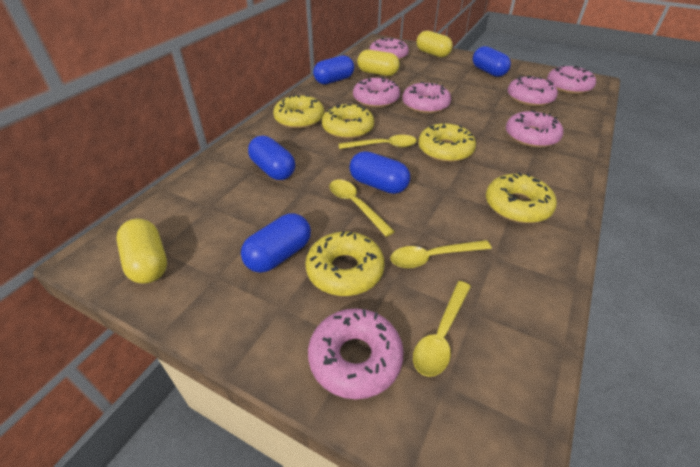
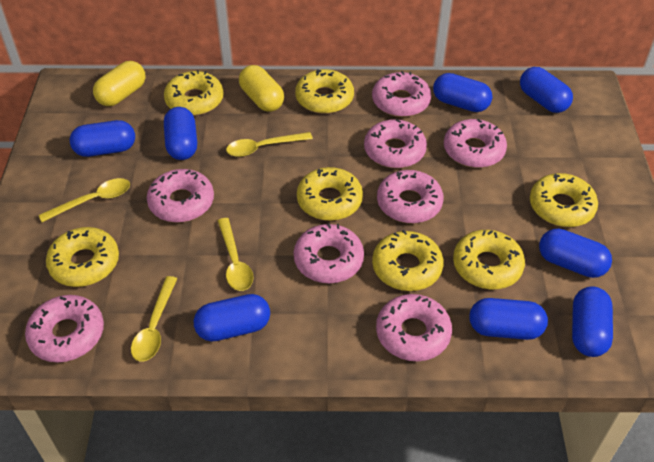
blue capsule: 5 -> 8
pink donut: 7 -> 8
yellow capsule: 3 -> 2
yellow donut: 5 -> 7

